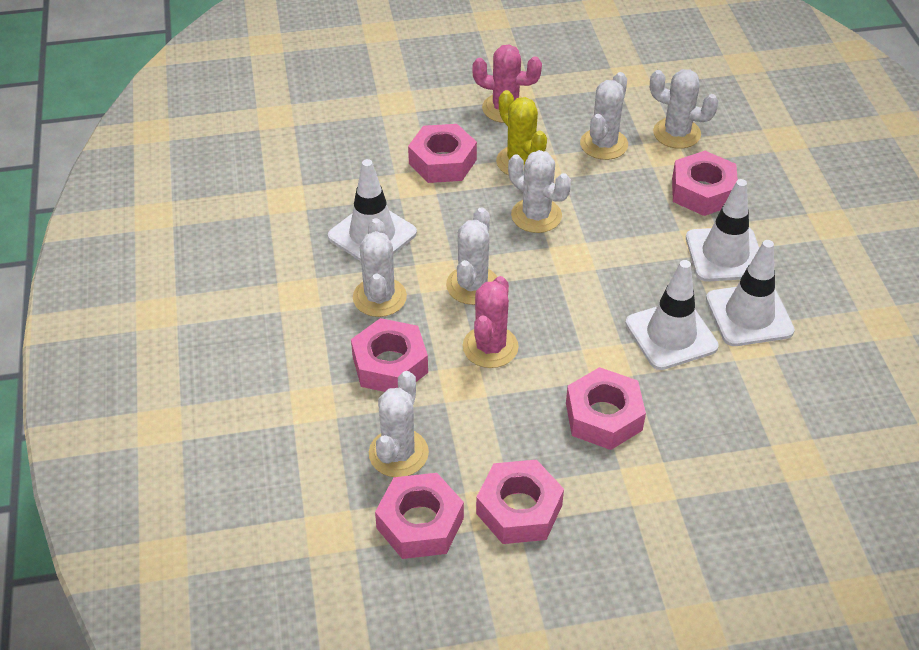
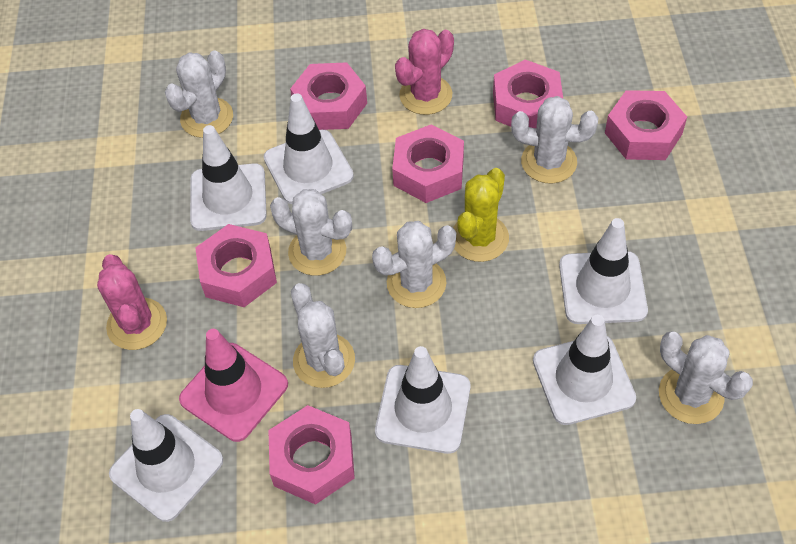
pink traffic cone: 0 -> 1
white traffic cone: 4 -> 6

